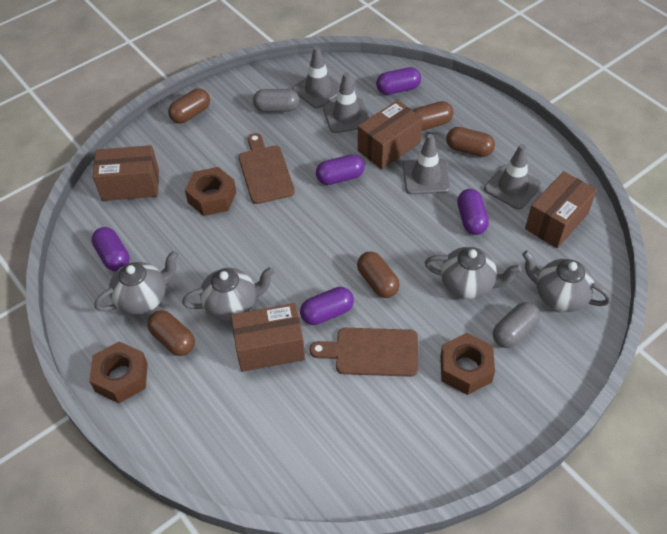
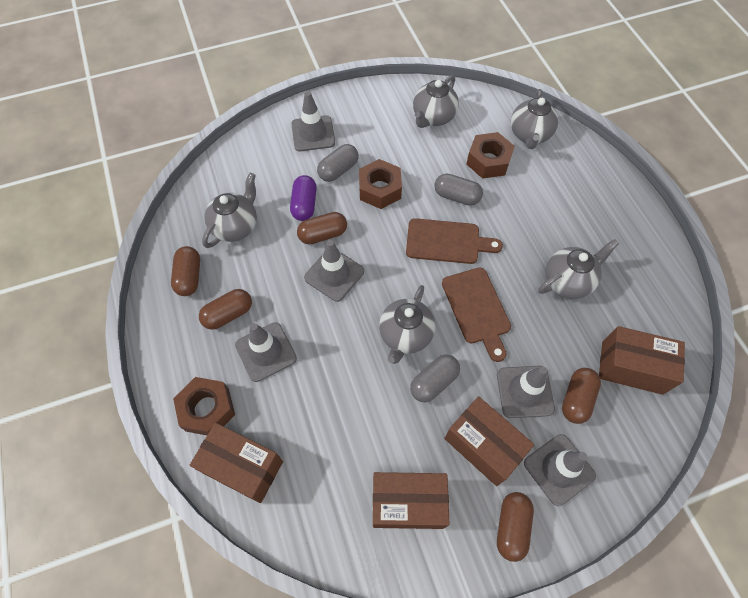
grey capsule: 2 -> 3
grey teapot: 4 -> 5
grey traffic cone: 4 -> 5
purple capsule: 5 -> 1

